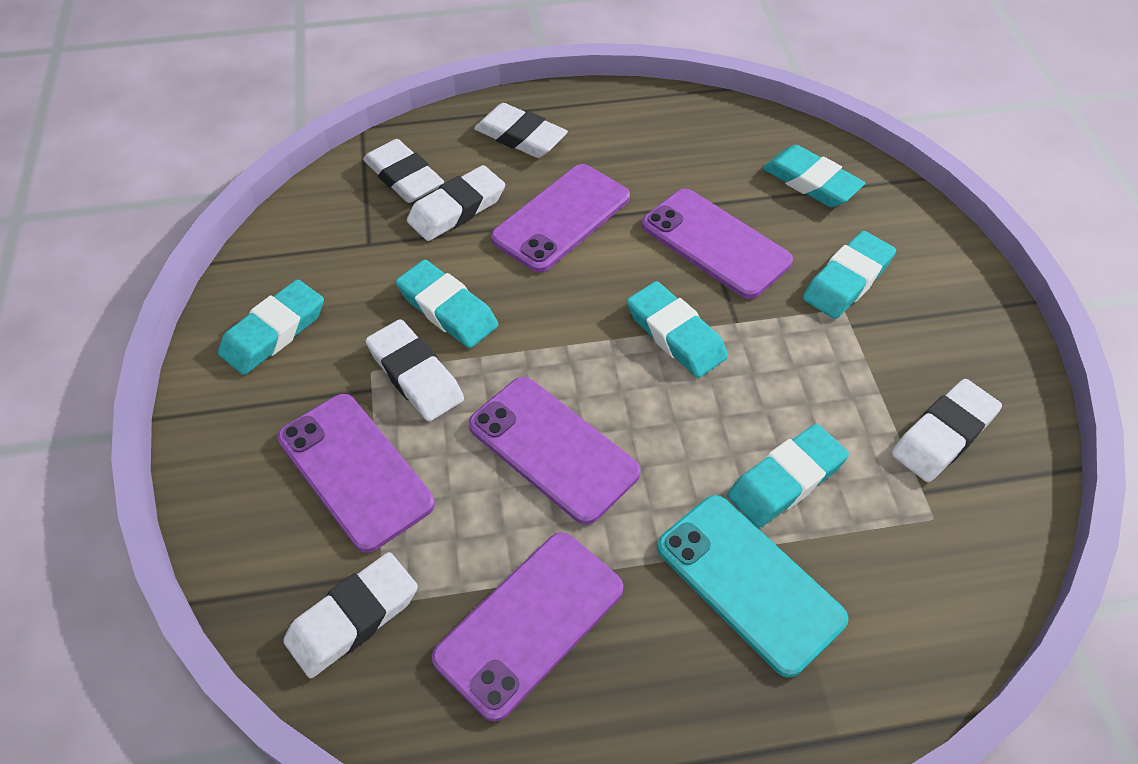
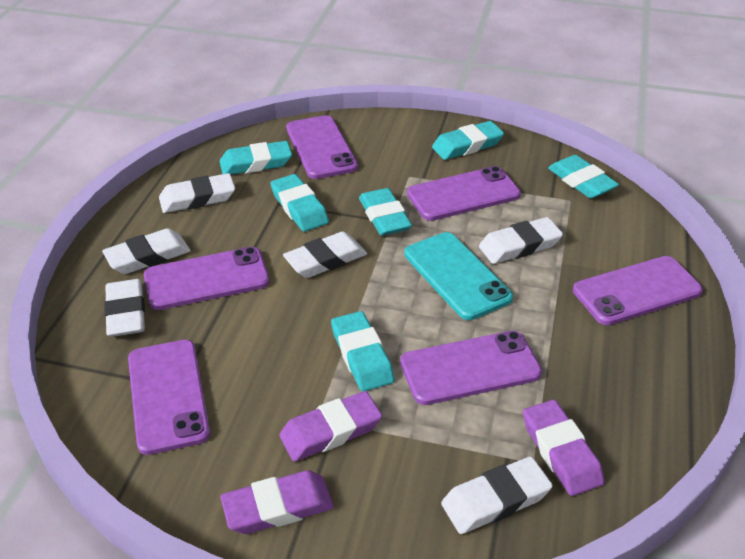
purple eraser: 0 -> 3
purple phone: 5 -> 6

